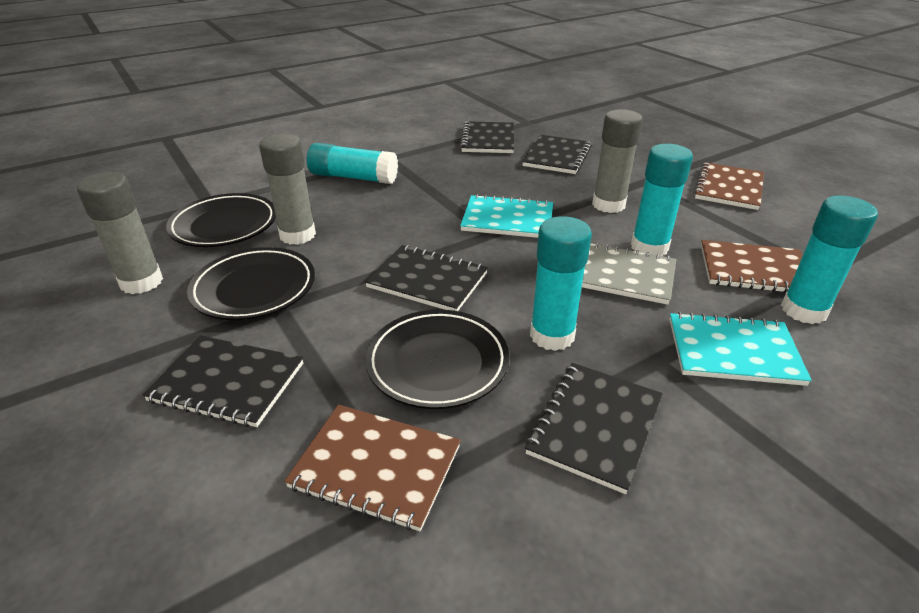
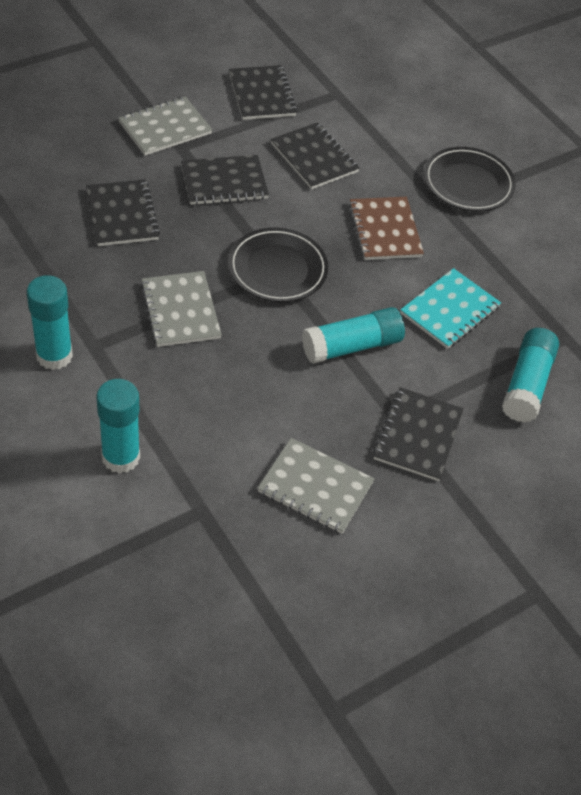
black plate: 3 -> 2
brown notebook: 3 -> 1
grey glue stick: 3 -> 0
grey notebook: 1 -> 3
turquoise notebook: 2 -> 1

